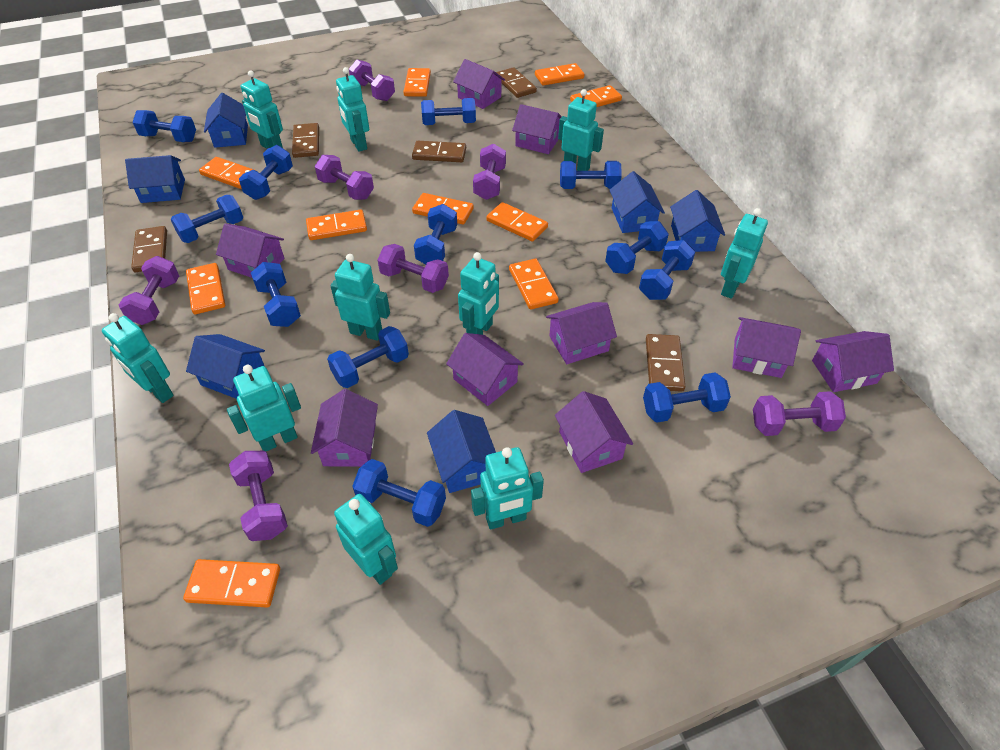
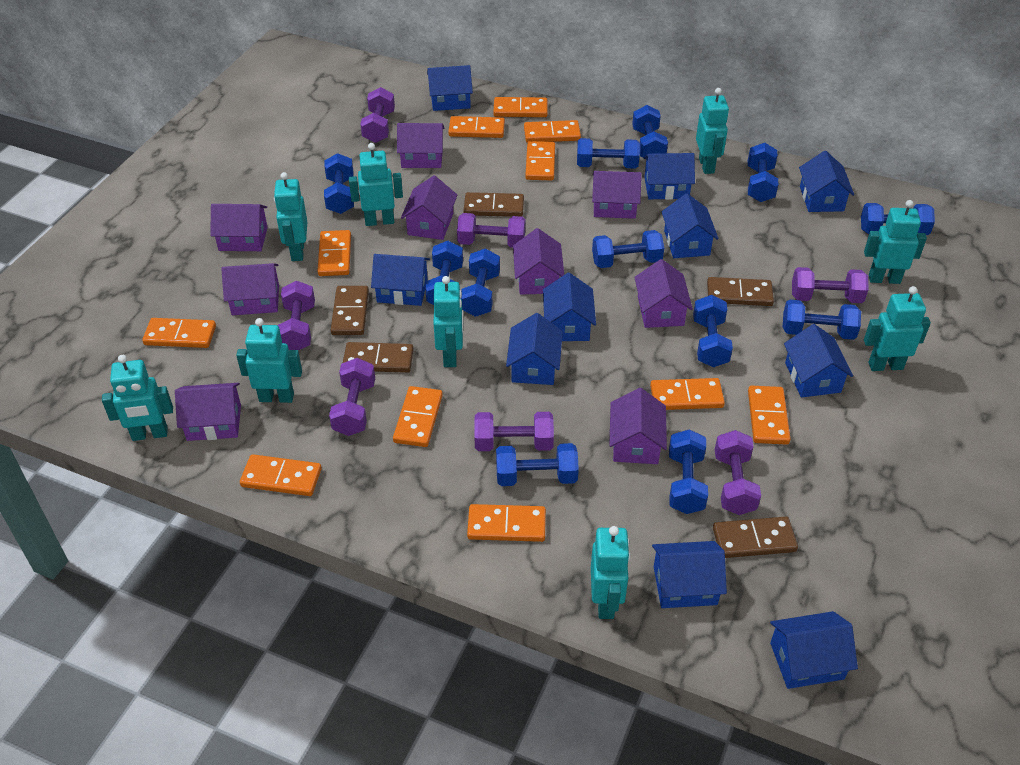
blue house: 6 -> 10
orange domino: 10 -> 11
turquoise robot: 10 -> 9

